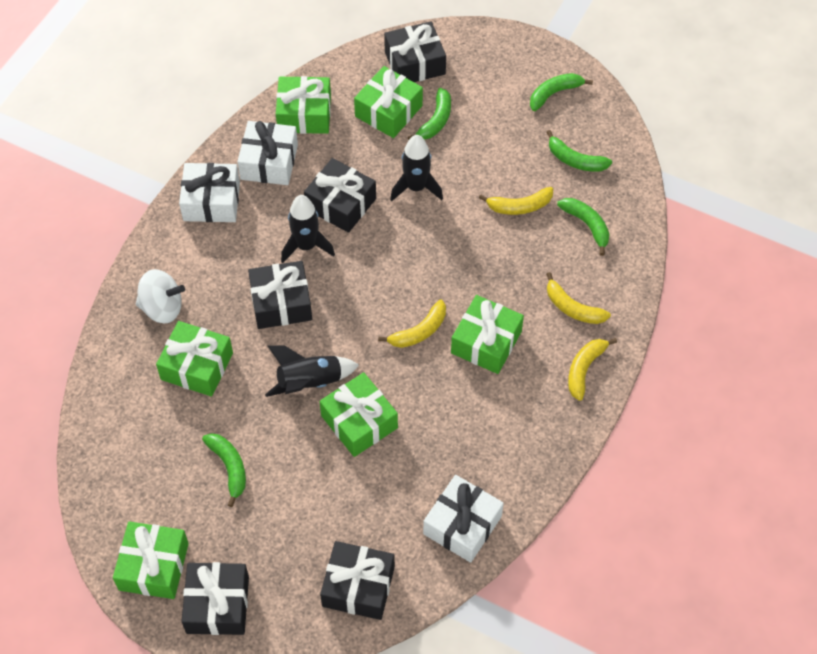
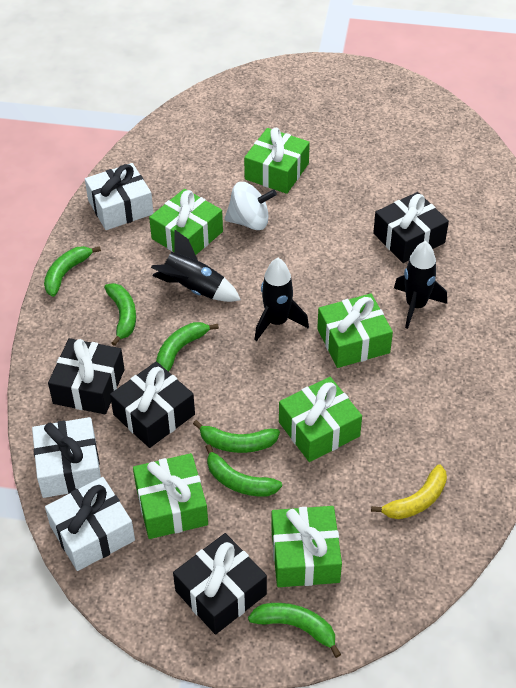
black gift: 5 -> 4
green banana: 5 -> 6
yellow banana: 4 -> 1

